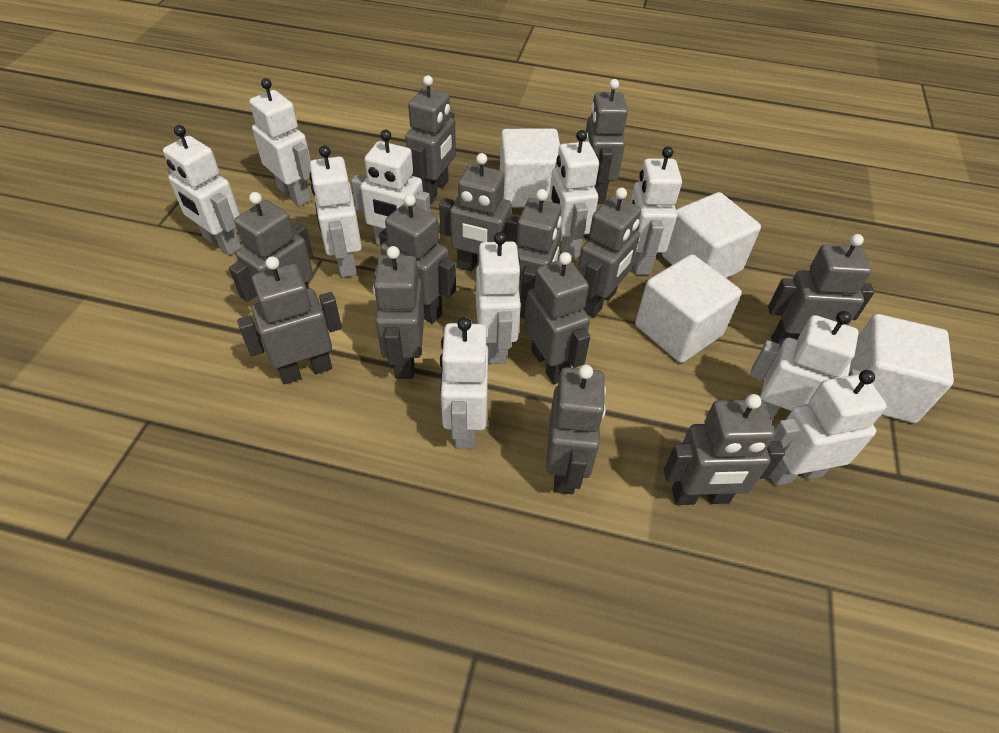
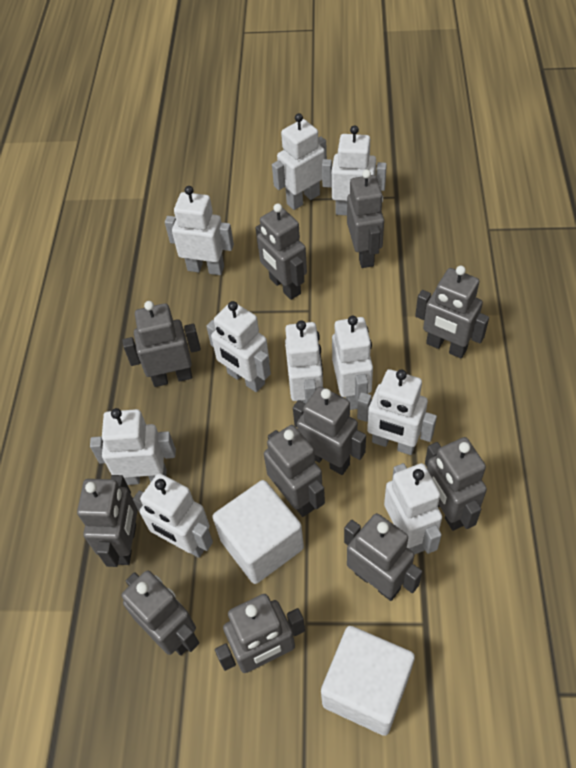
grey robot: 13 -> 11
white cube: 4 -> 2

